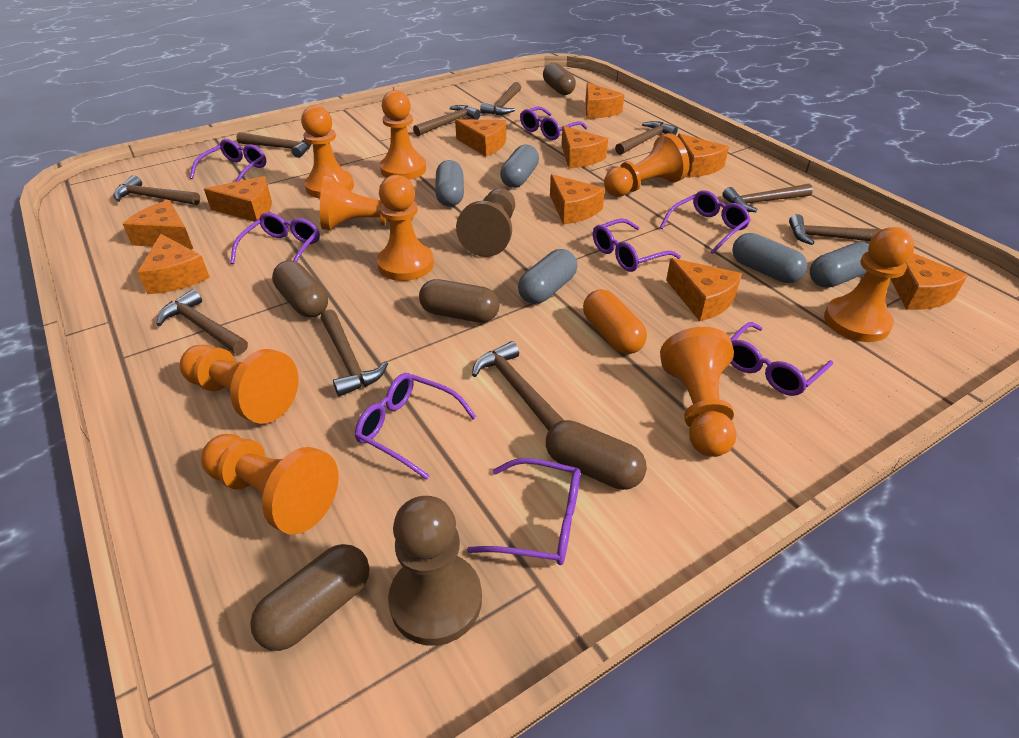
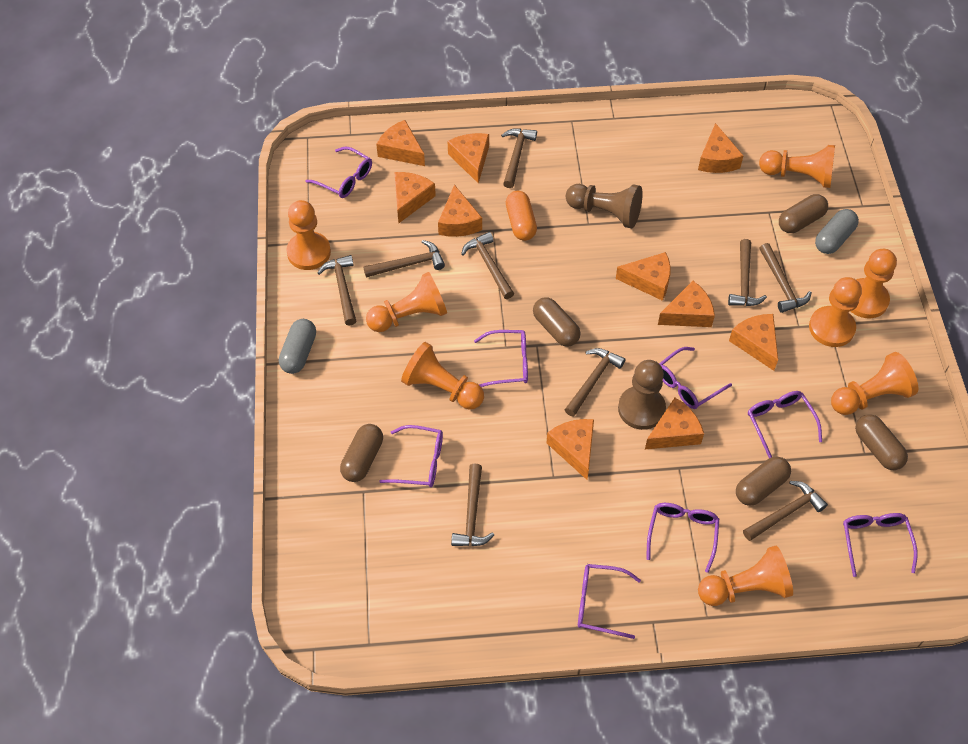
brown hammer: 10 -> 9
grey capsule: 5 -> 2
orange pawn: 9 -> 8

